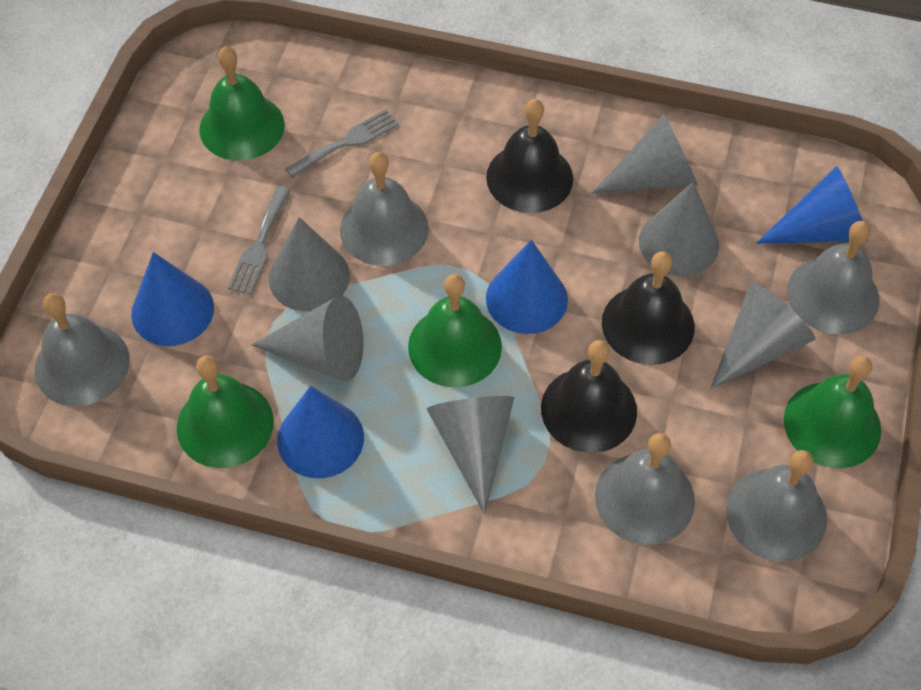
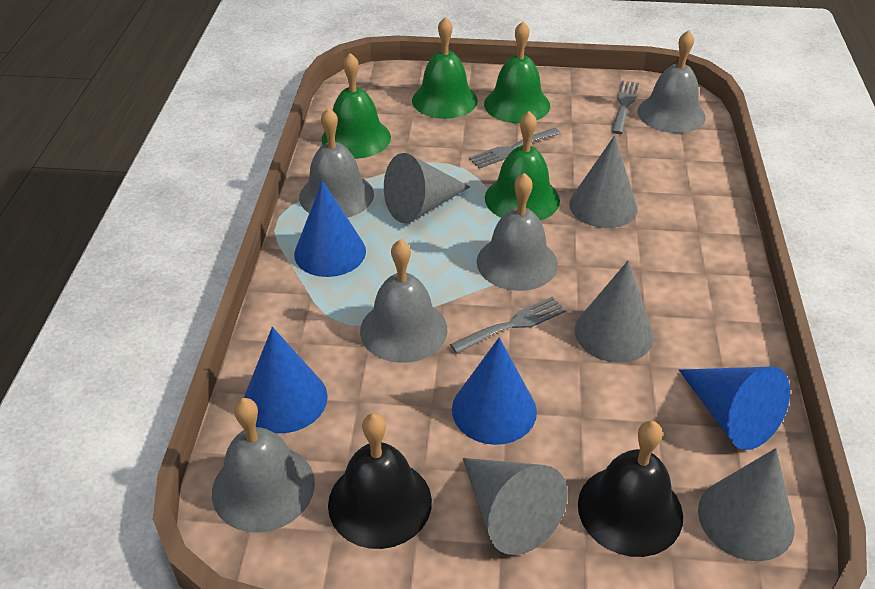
black bell: 3 -> 2
grey cone: 6 -> 5
grey fork: 2 -> 3

